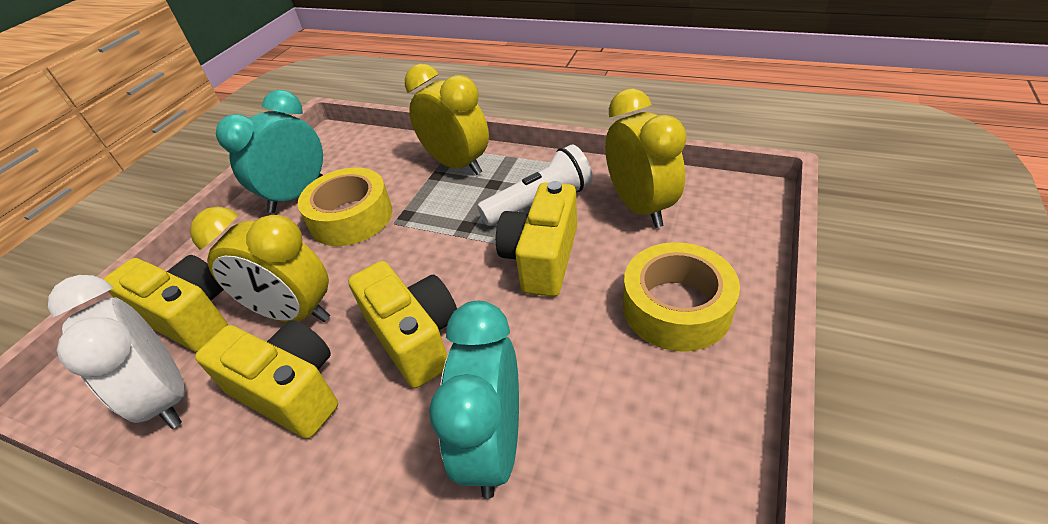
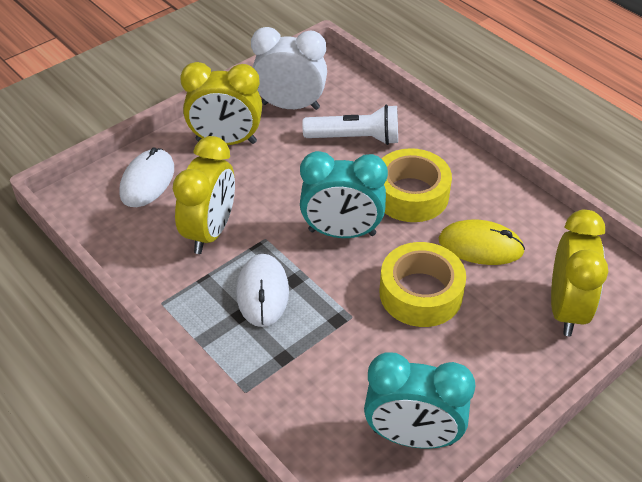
white mouse: 0 -> 2
yellow camera: 4 -> 0
yellow mouse: 0 -> 1

